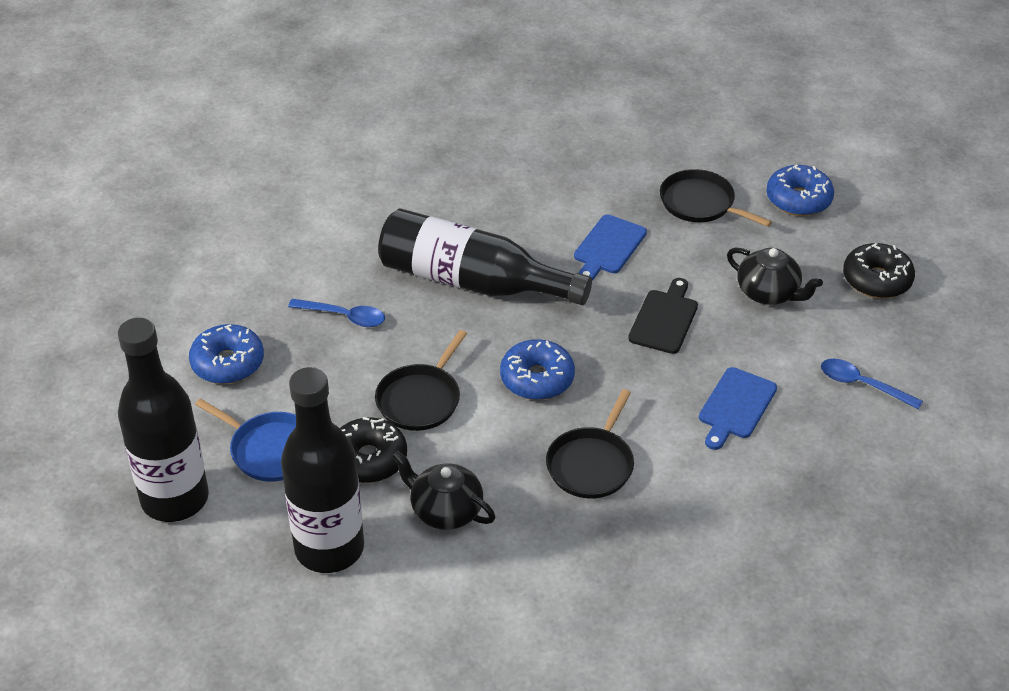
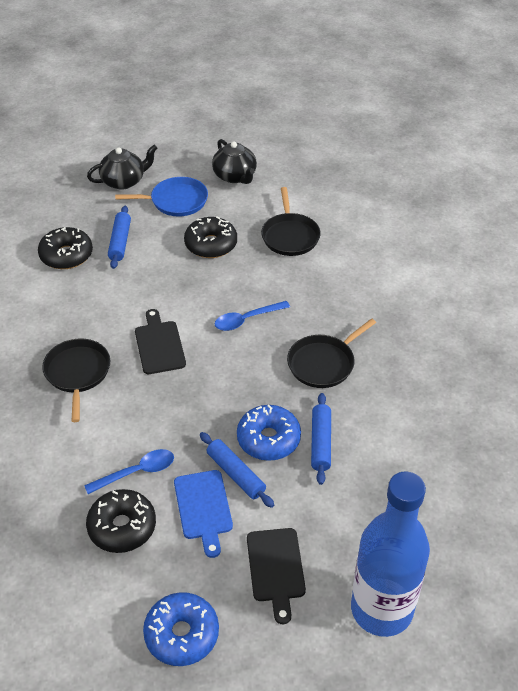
black bottle: 3 -> 0
black cutting board: 1 -> 2
black donut: 2 -> 3
blue bottle: 0 -> 1
blue cutting board: 2 -> 1
blue donut: 3 -> 2
blue rolling pin: 0 -> 3

